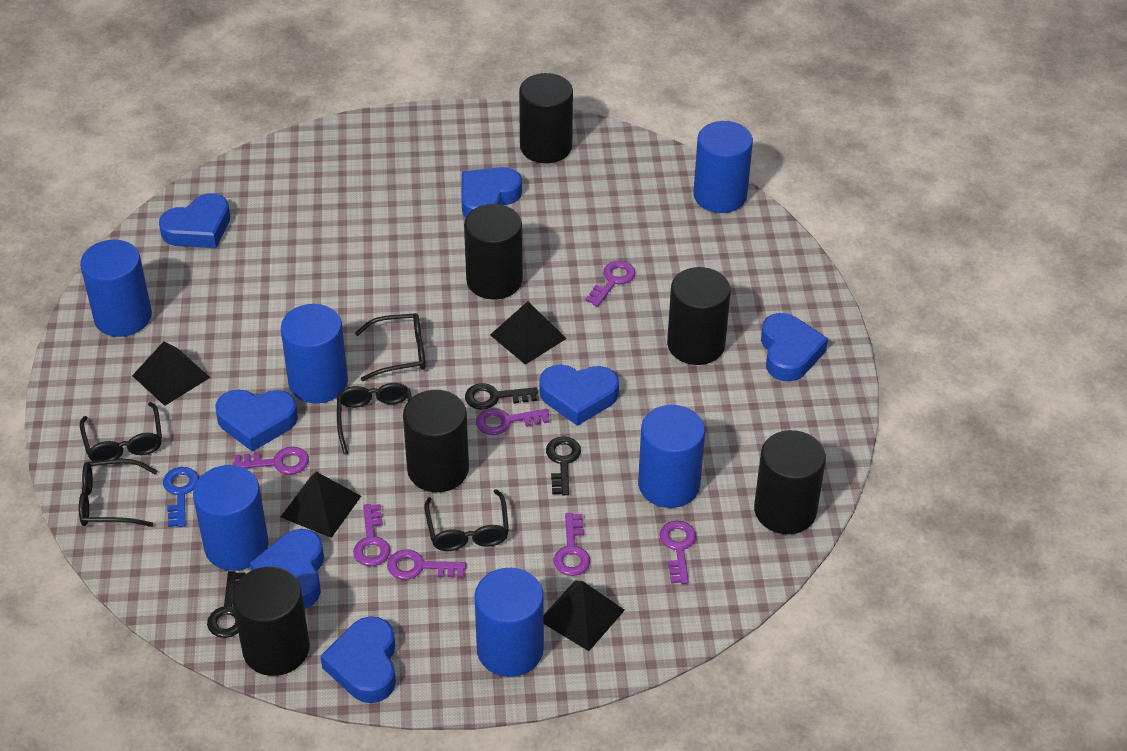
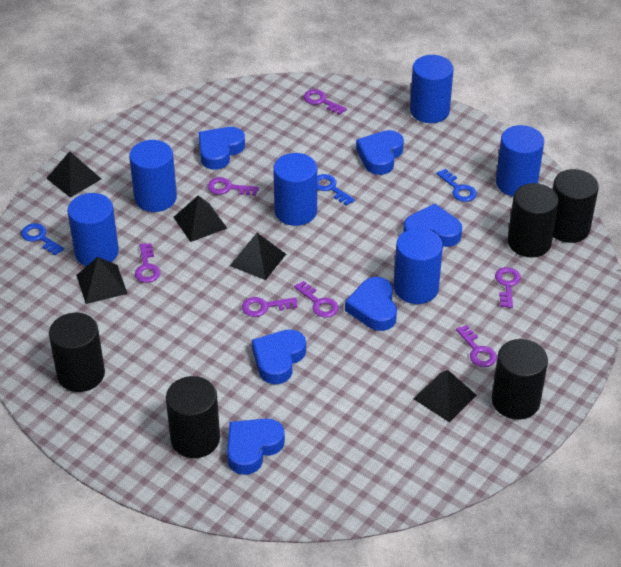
black cylinder: 6 -> 5
black glasses: 5 -> 0
black key: 3 -> 0
black pyramid: 4 -> 5
blue heart: 7 -> 6
blue key: 1 -> 3

